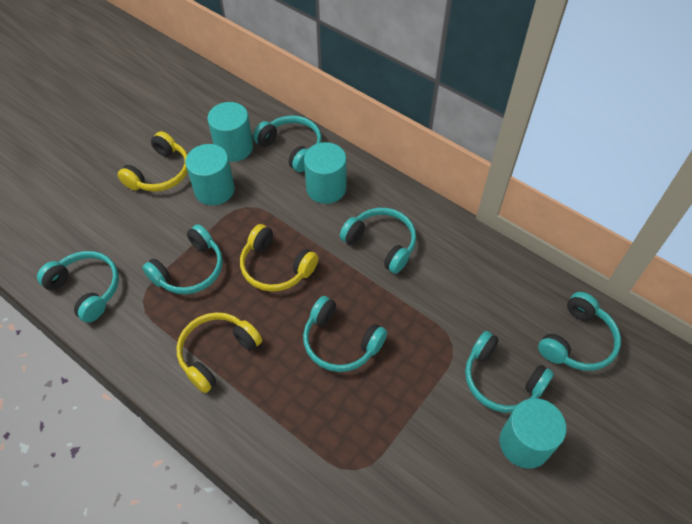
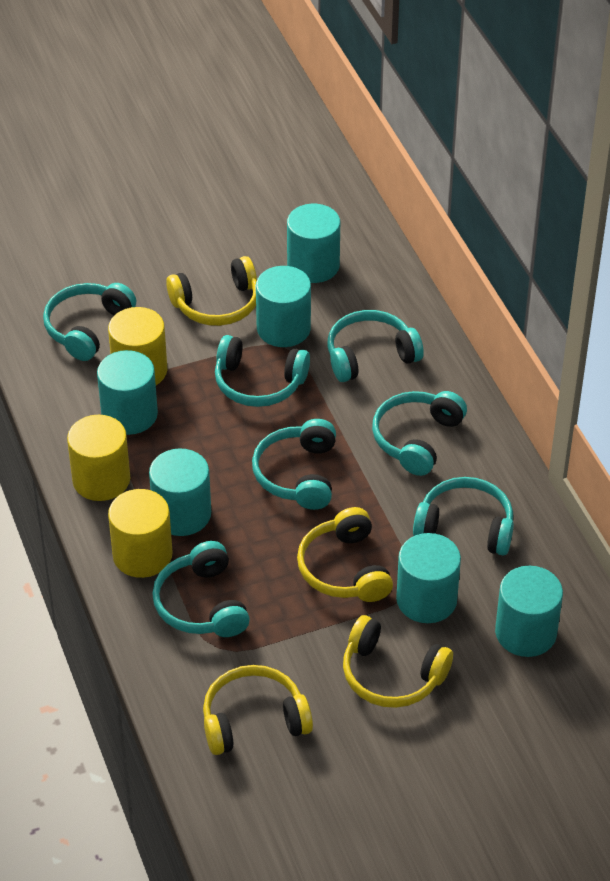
turquoise cylinder: 4 -> 6
yellow cylinder: 0 -> 3
yellow headphones: 3 -> 4

